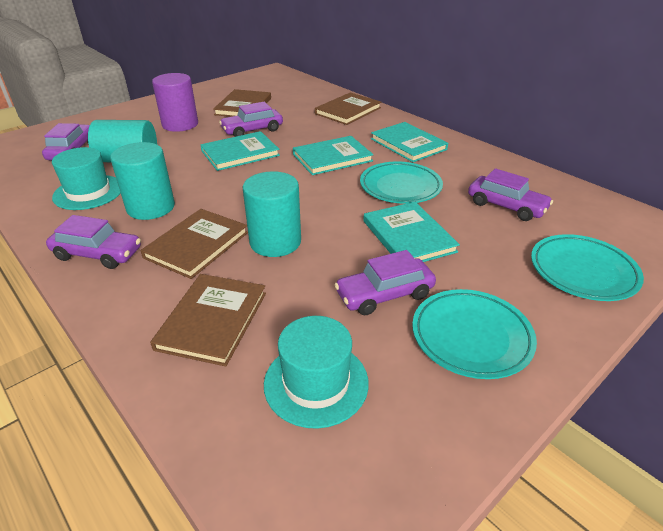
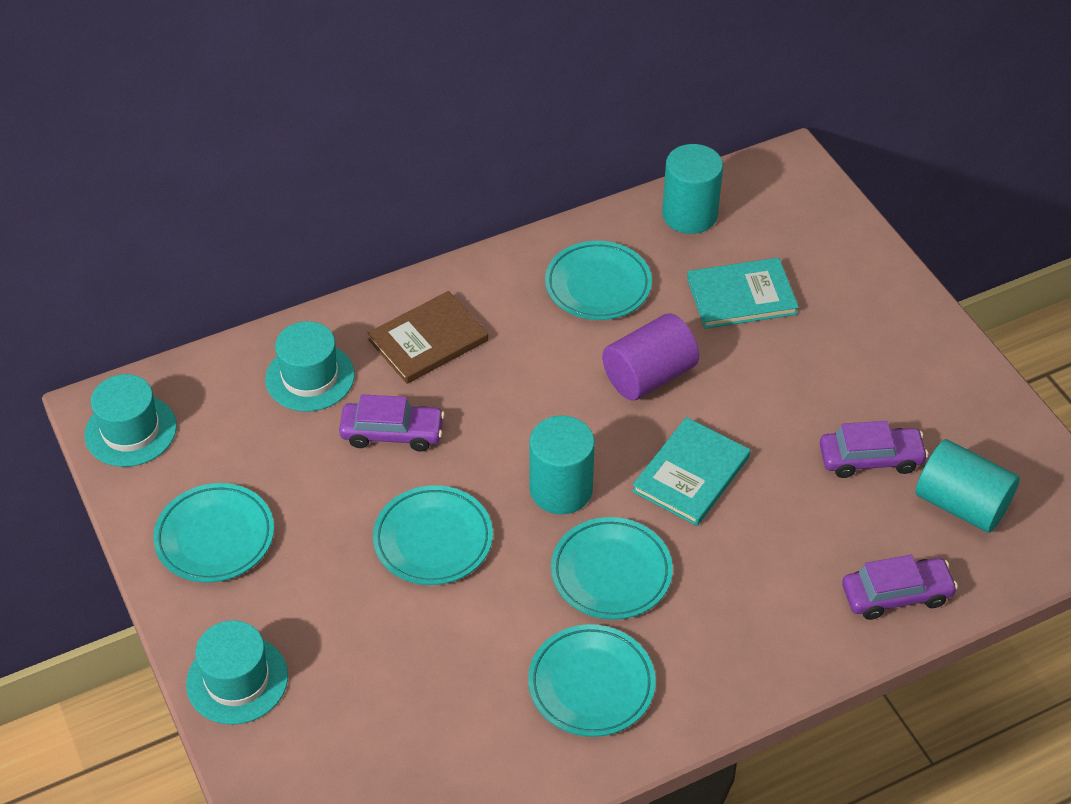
brown book: 4 -> 1
purple car: 5 -> 3
turquoise book: 4 -> 2
turquoise hat: 2 -> 3
turquoise plate: 3 -> 5

